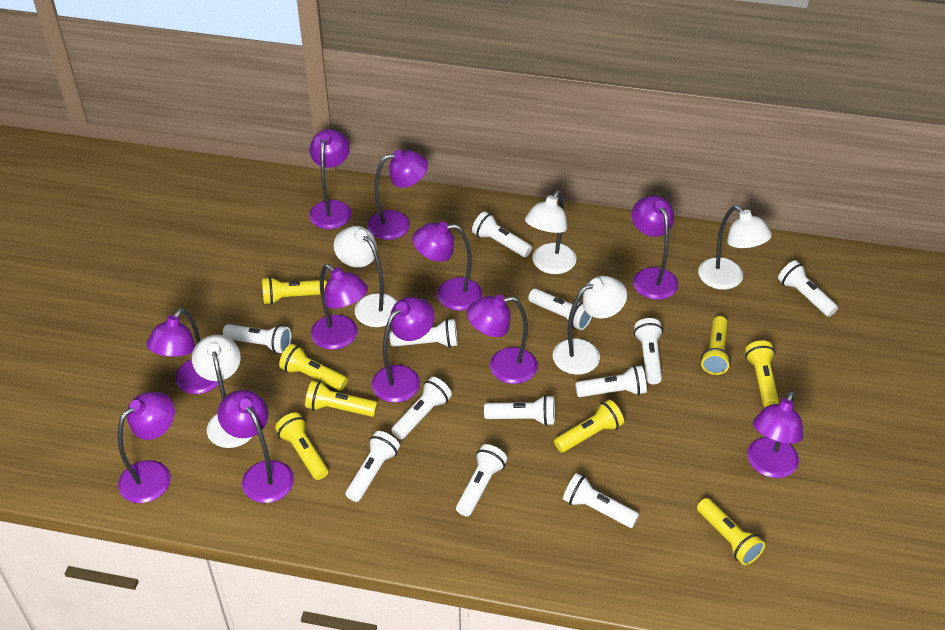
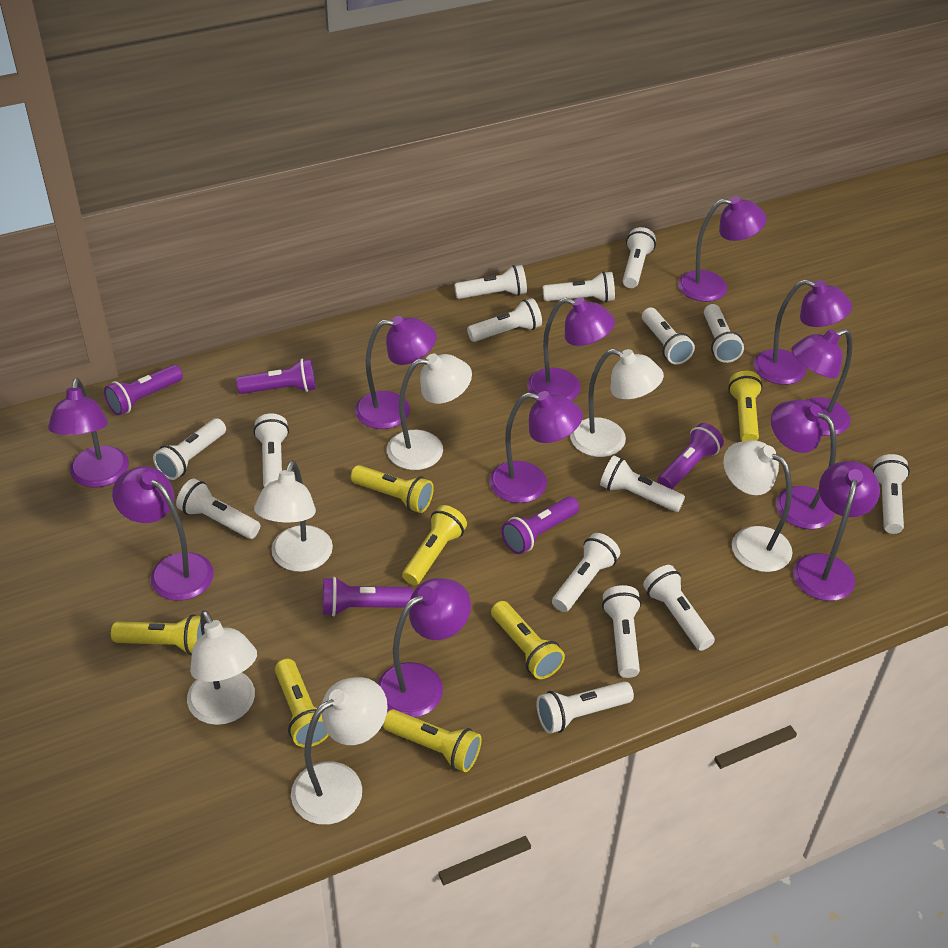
purple flashlight: 0 -> 5
white flashlight: 12 -> 15
white lamp: 5 -> 6
yellow flashlight: 8 -> 7

